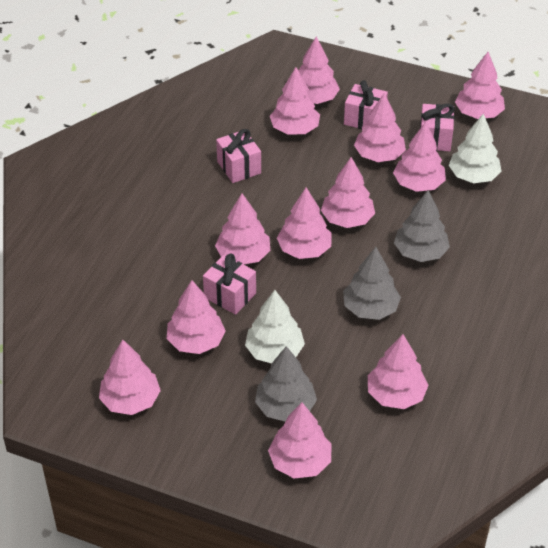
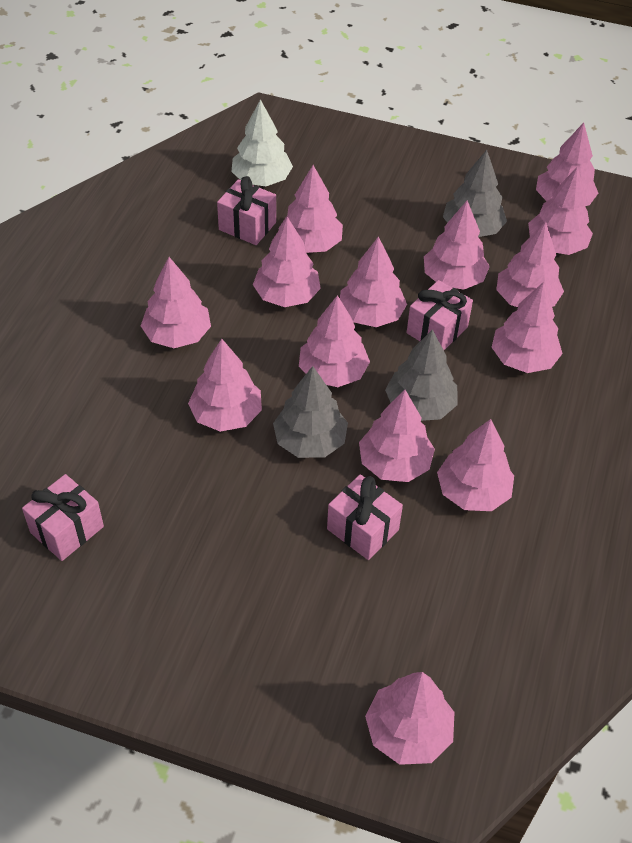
pink tree: 12 -> 14
white tree: 2 -> 1

